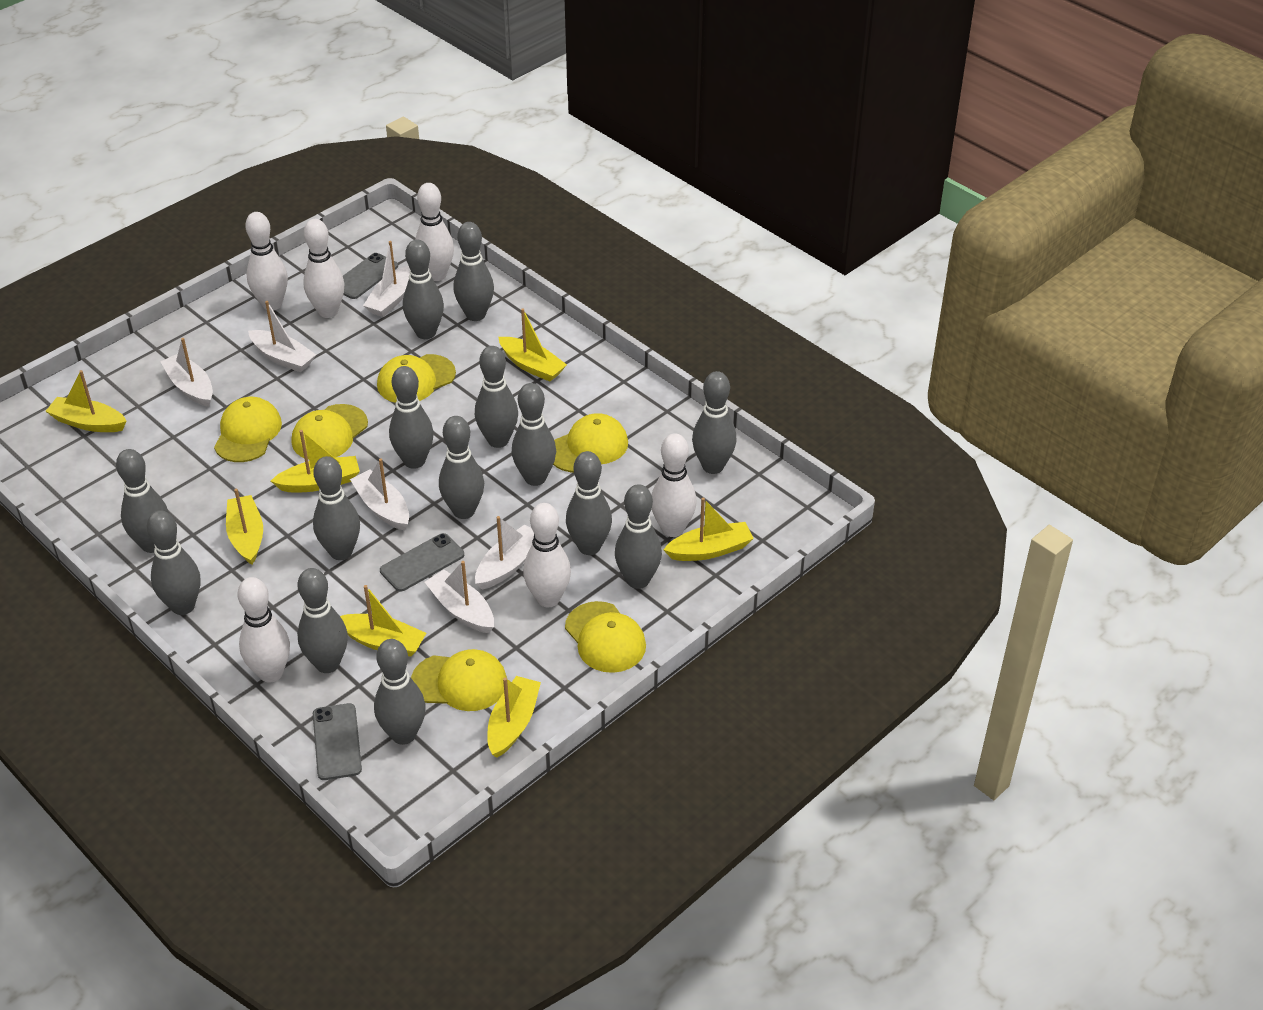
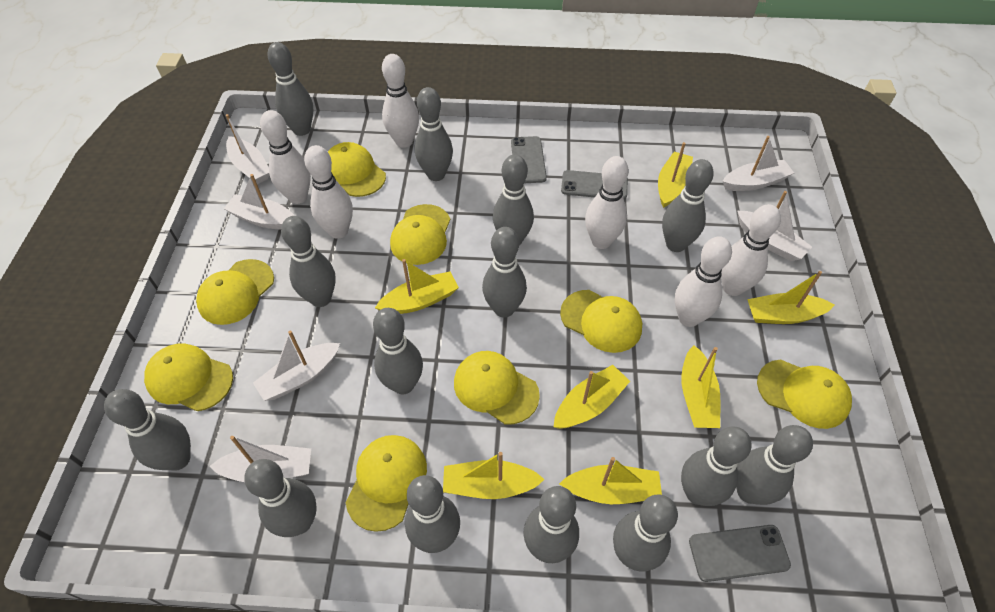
yellow cap: 6 -> 8

